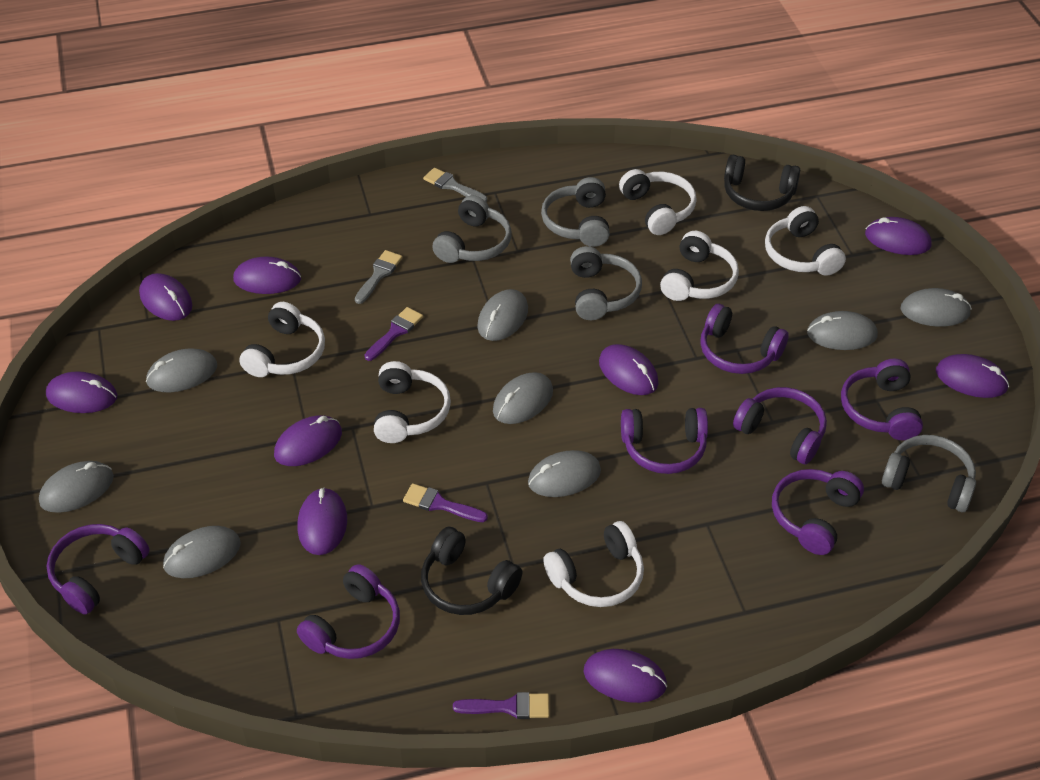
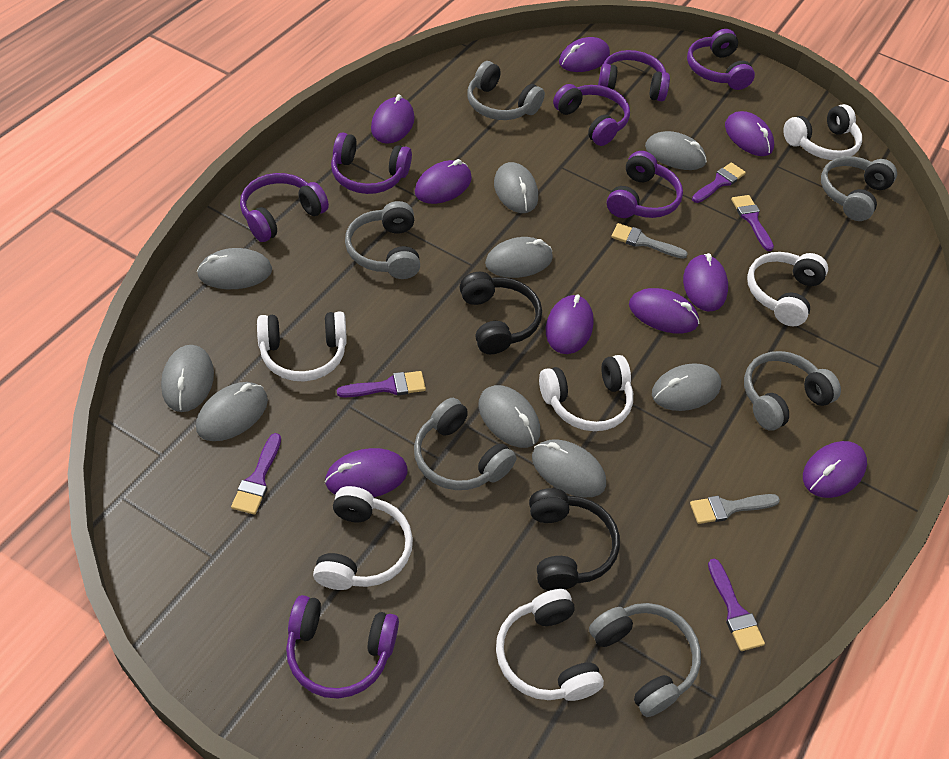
grey headphones: 4 -> 6
grey mouse: 8 -> 9
purple brush: 3 -> 5

